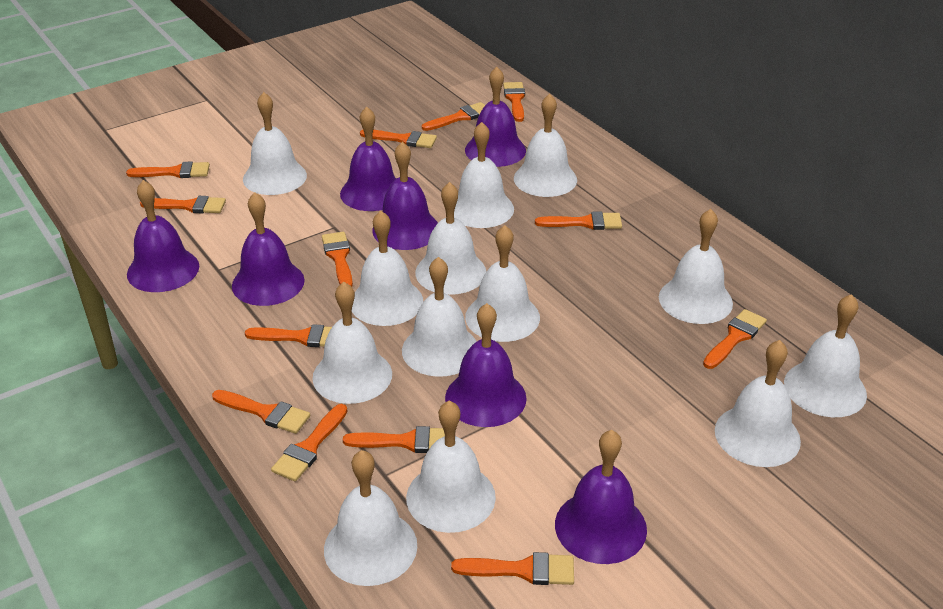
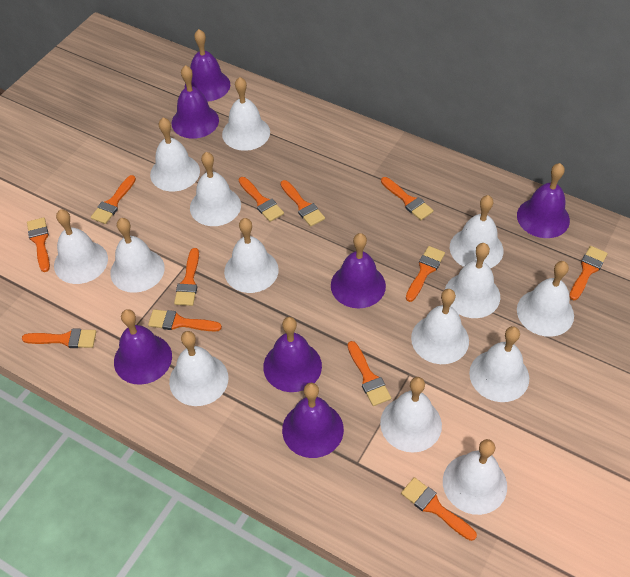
orange brush: 13 -> 12
white bell: 13 -> 14

